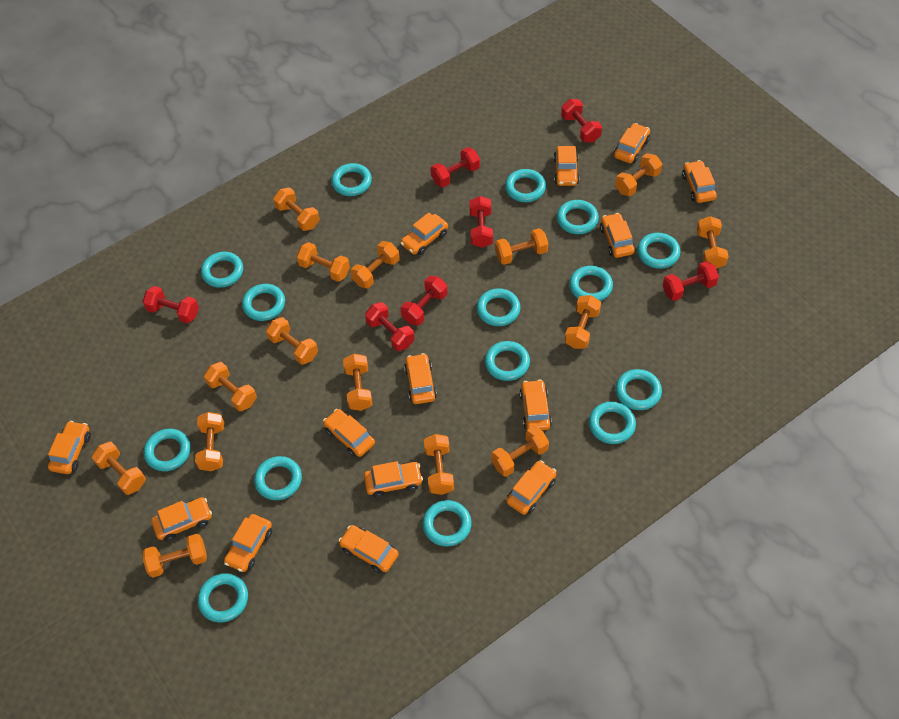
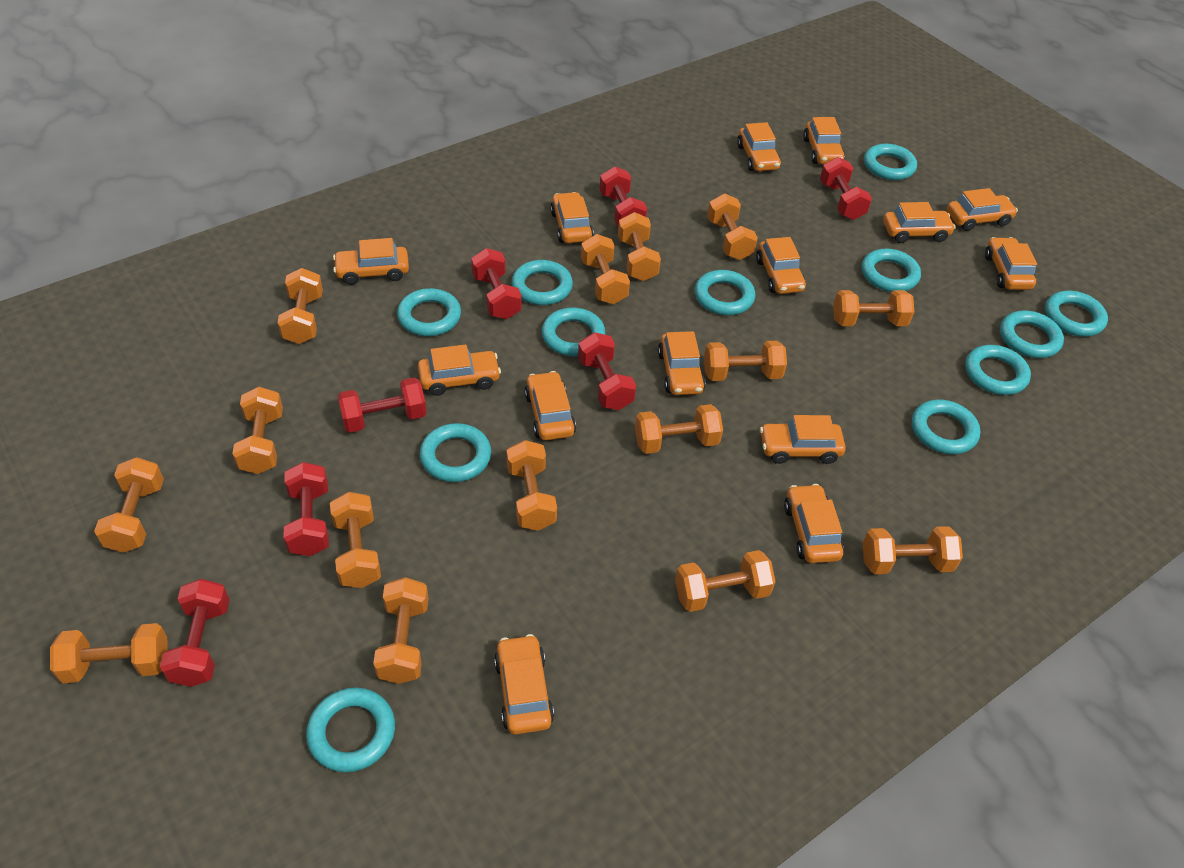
turquoise ring: 15 -> 12

